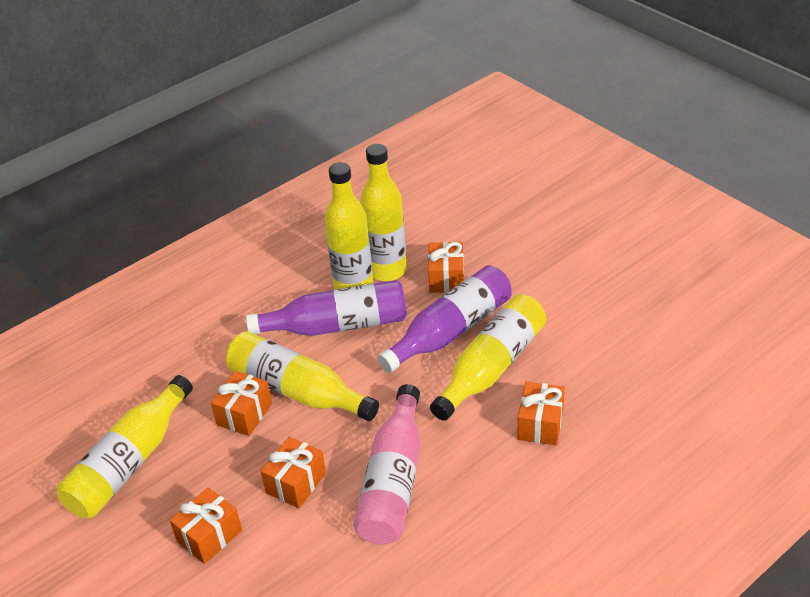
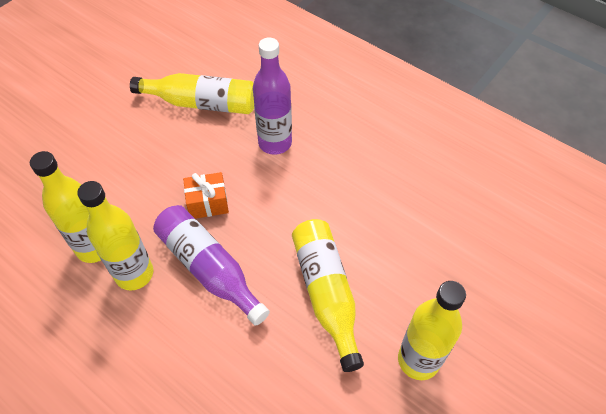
orange gift: 5 -> 1
pink bottle: 1 -> 0

